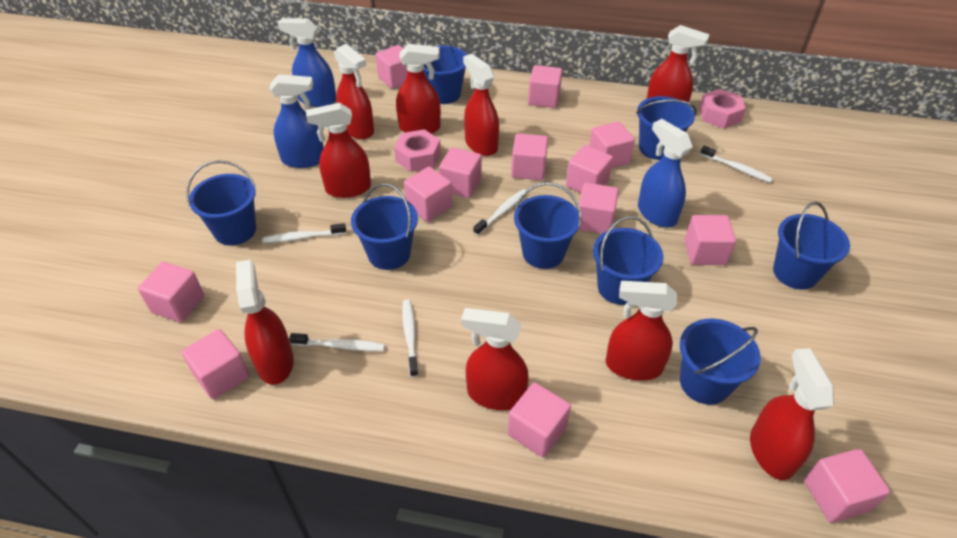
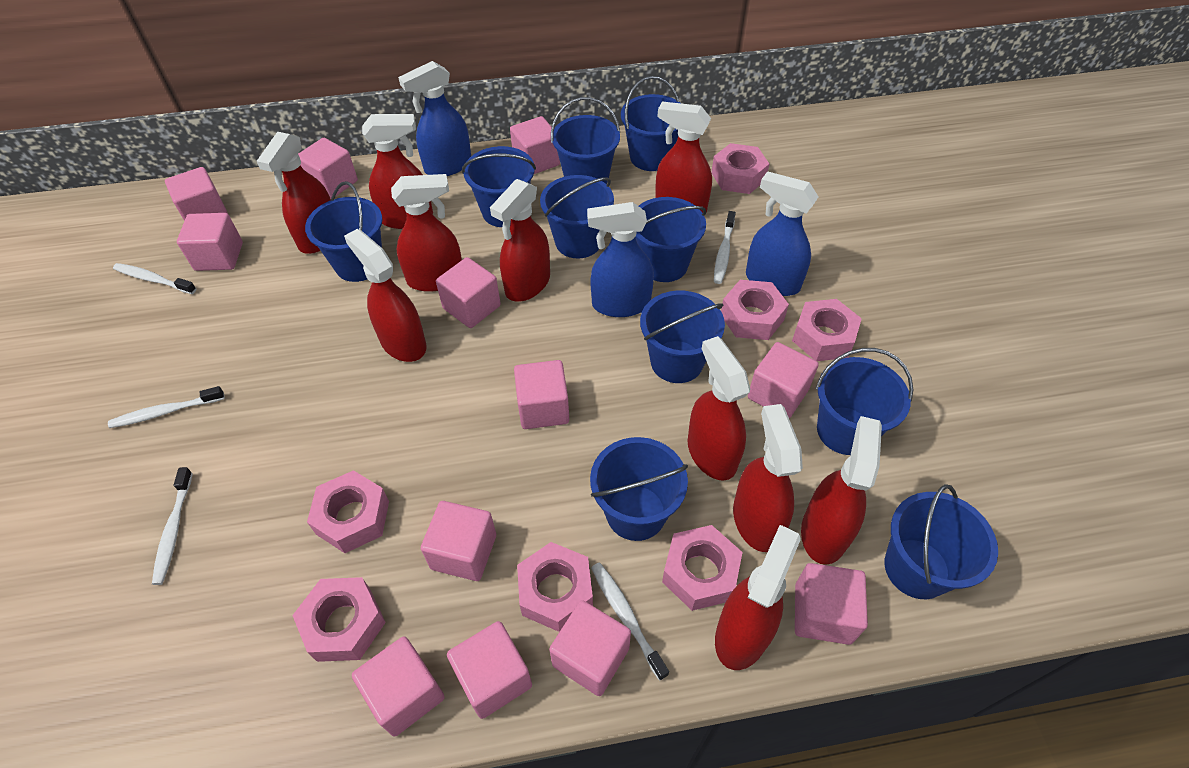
blue bucket: 8 -> 10
pink cube: 13 -> 12
pink nut: 2 -> 7
red spray bottle: 9 -> 10

